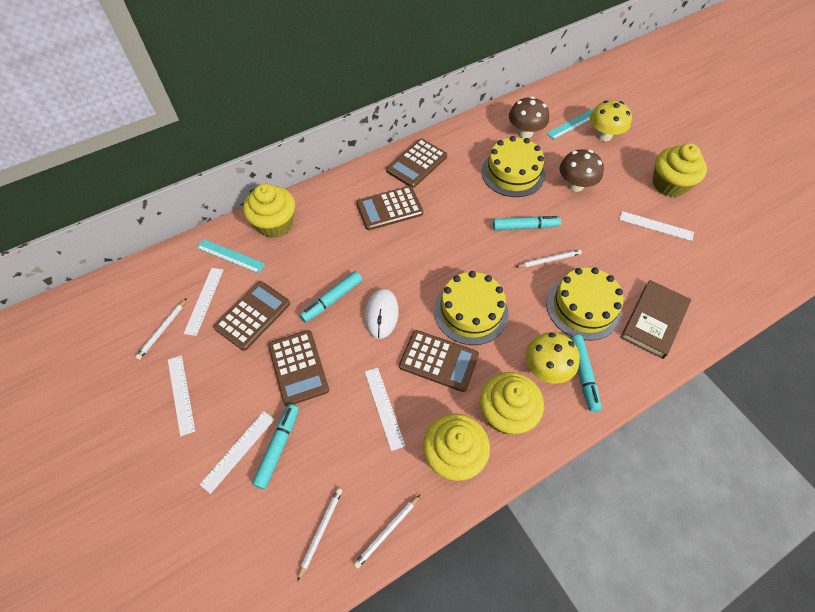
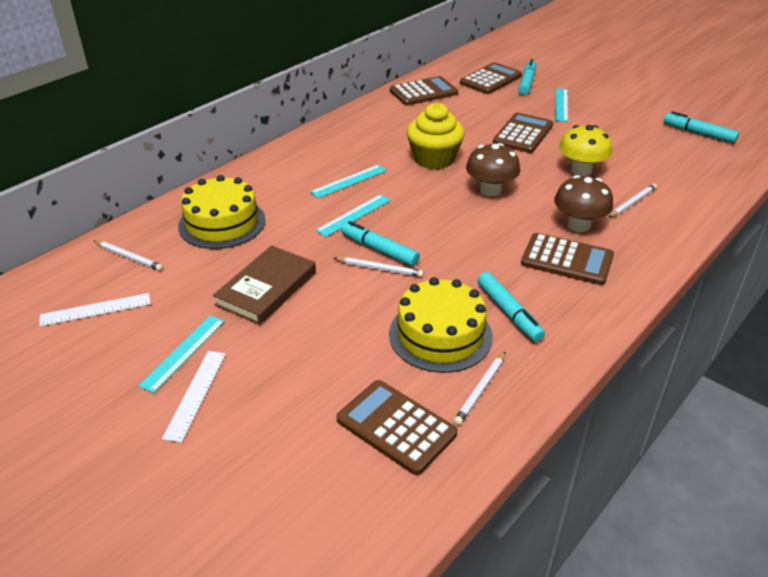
turquoise ruler: 2 -> 4
white mouse: 1 -> 0
white ruler: 5 -> 2
yellow cake: 3 -> 2
yellow cupcake: 4 -> 1
yellow mushroom: 2 -> 1

